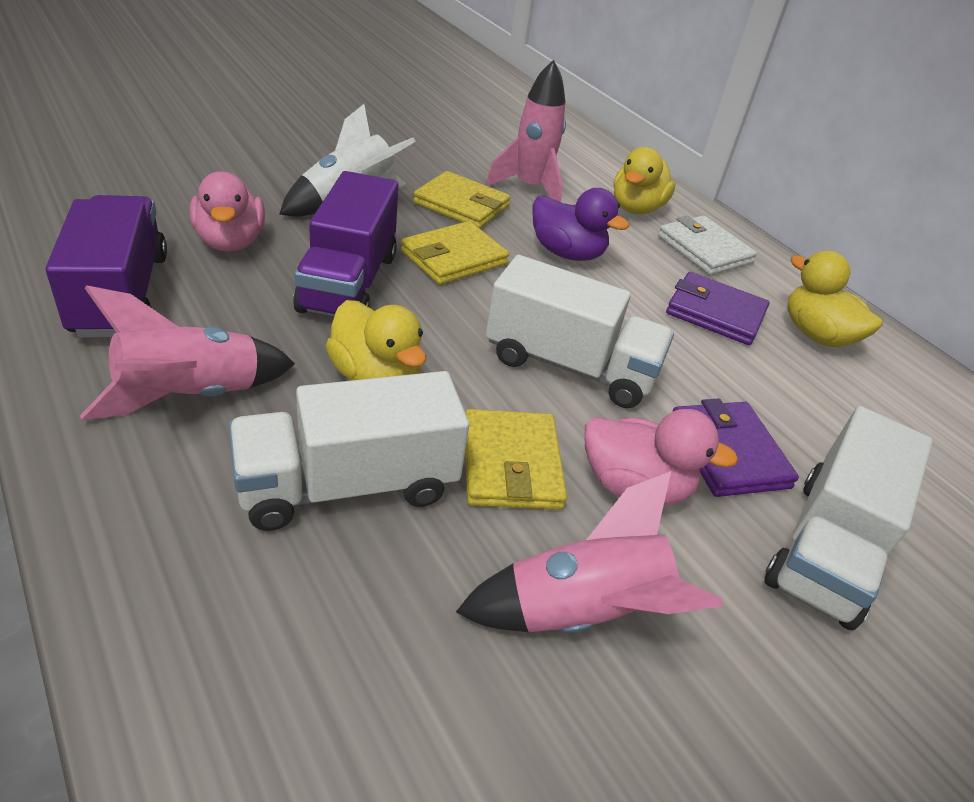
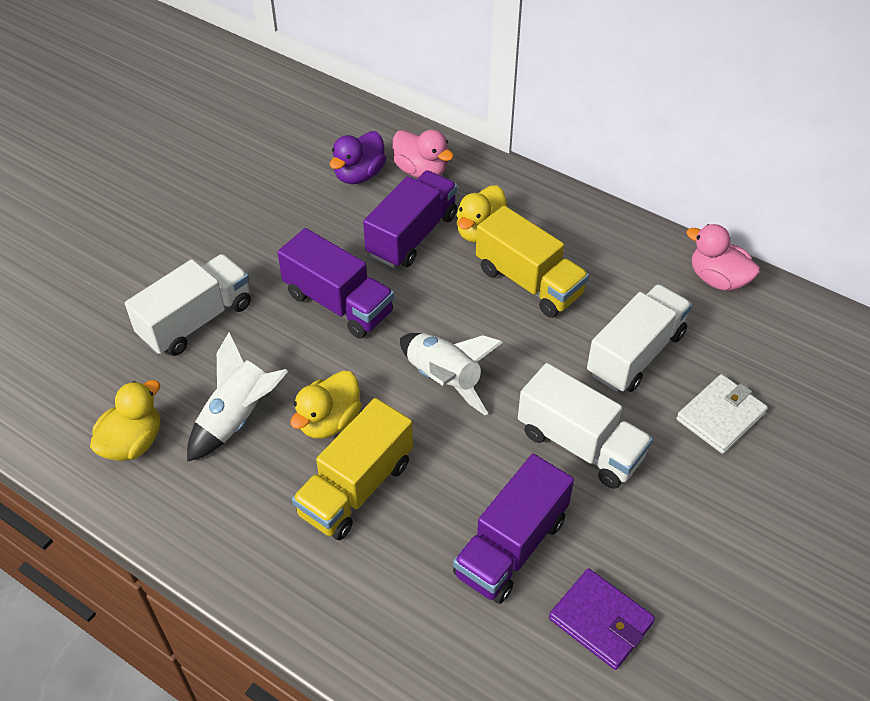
pink rocket: 3 -> 0
purple truck: 2 -> 3
purple wallet: 2 -> 1
white rocket: 1 -> 2
yellow truck: 0 -> 2
yellow wallet: 3 -> 0

